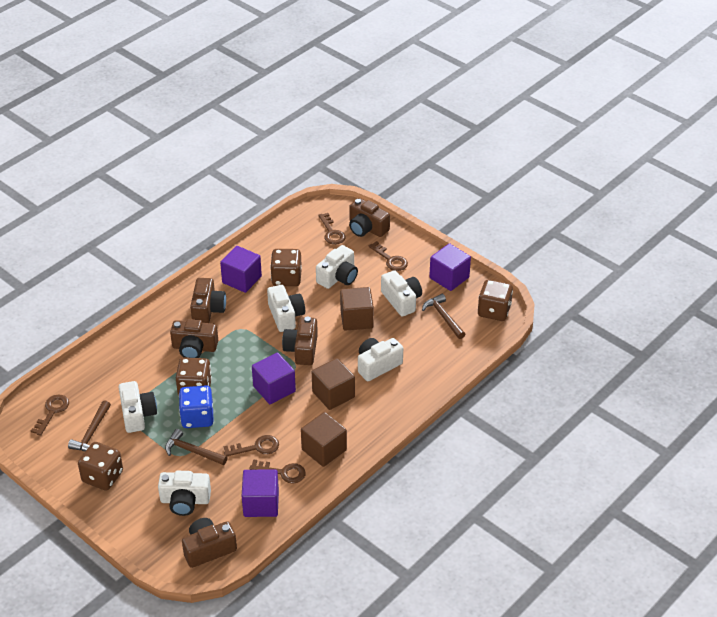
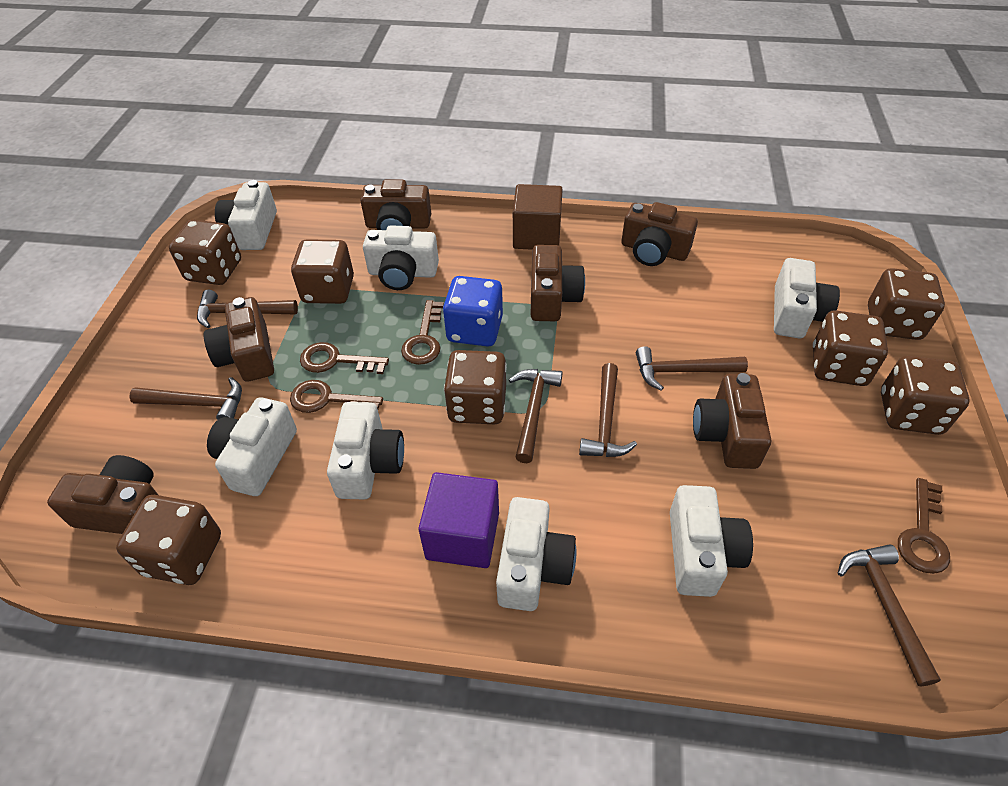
brown camera: 5 -> 6
brown cube: 3 -> 1
brown dice: 4 -> 7
brown hammer: 3 -> 6
brown key: 5 -> 4
purple cube: 4 -> 1
white camera: 6 -> 7

